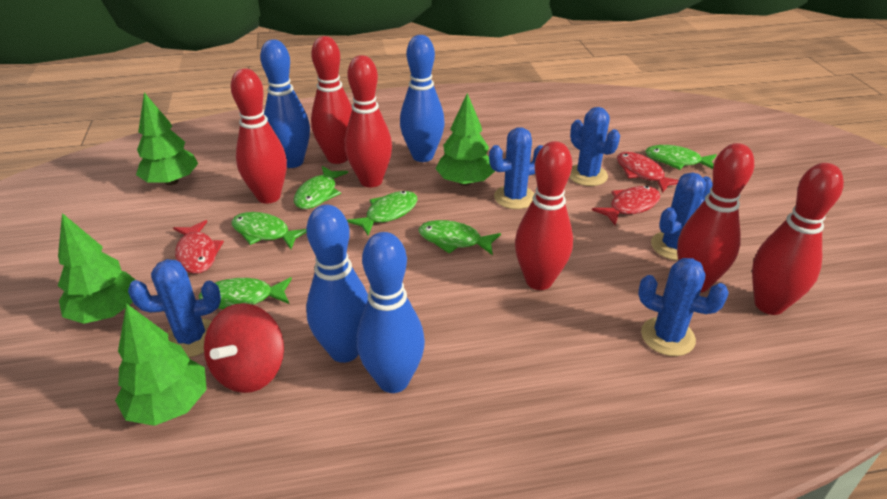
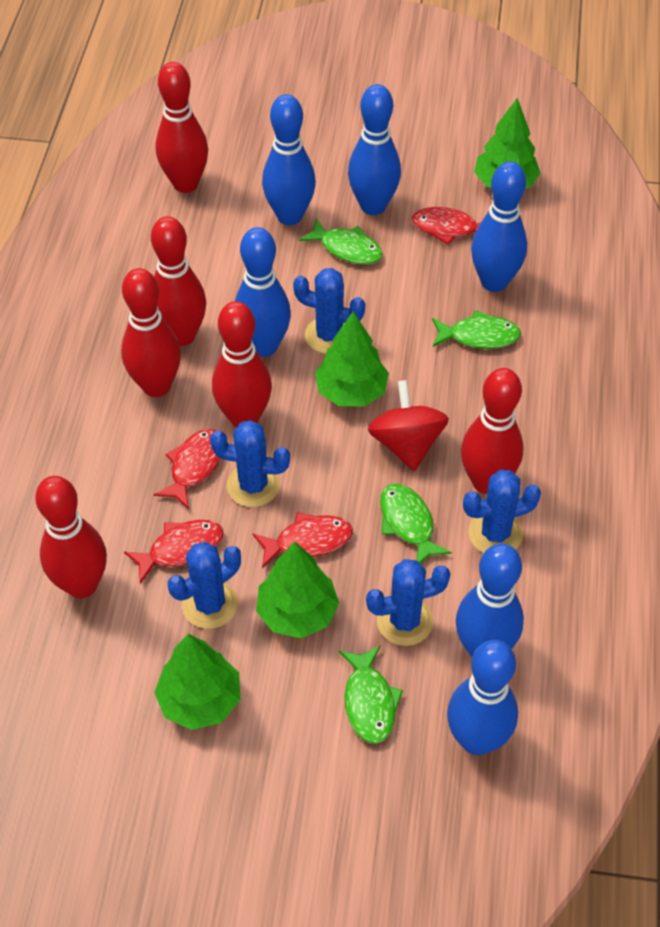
blue bowling pin: 4 -> 6
green fish: 6 -> 4
red fish: 3 -> 4

